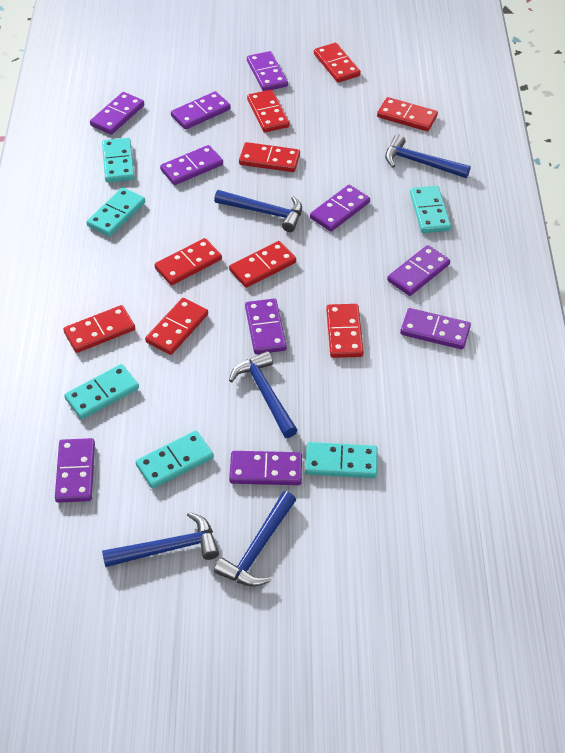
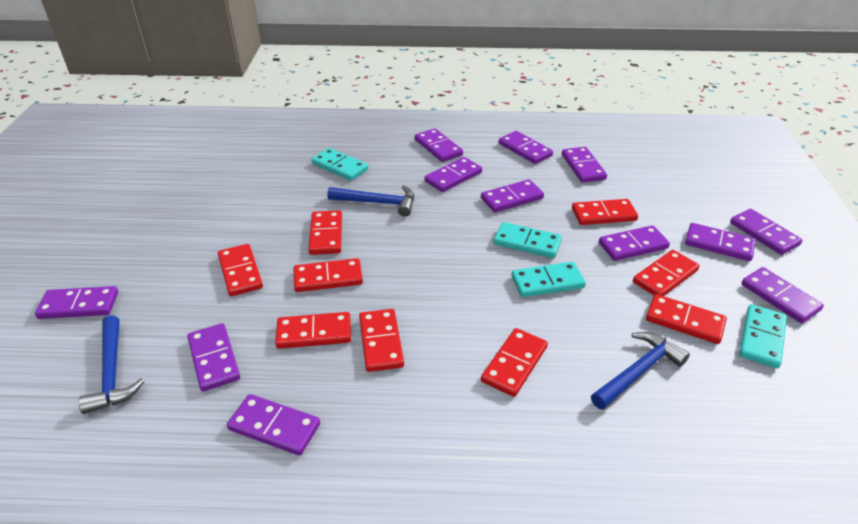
blue hammer: 5 -> 3
purple domino: 10 -> 12
turquoise domino: 6 -> 4

